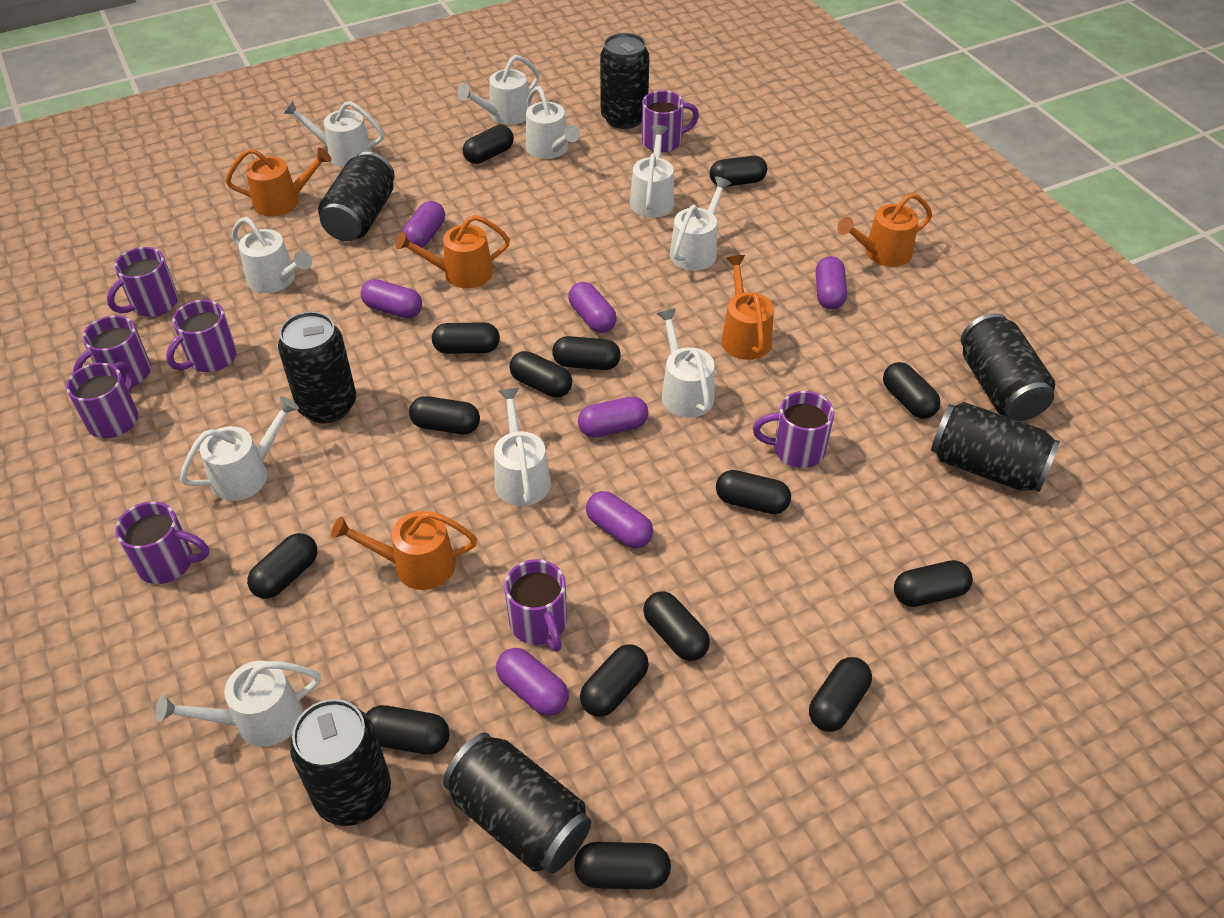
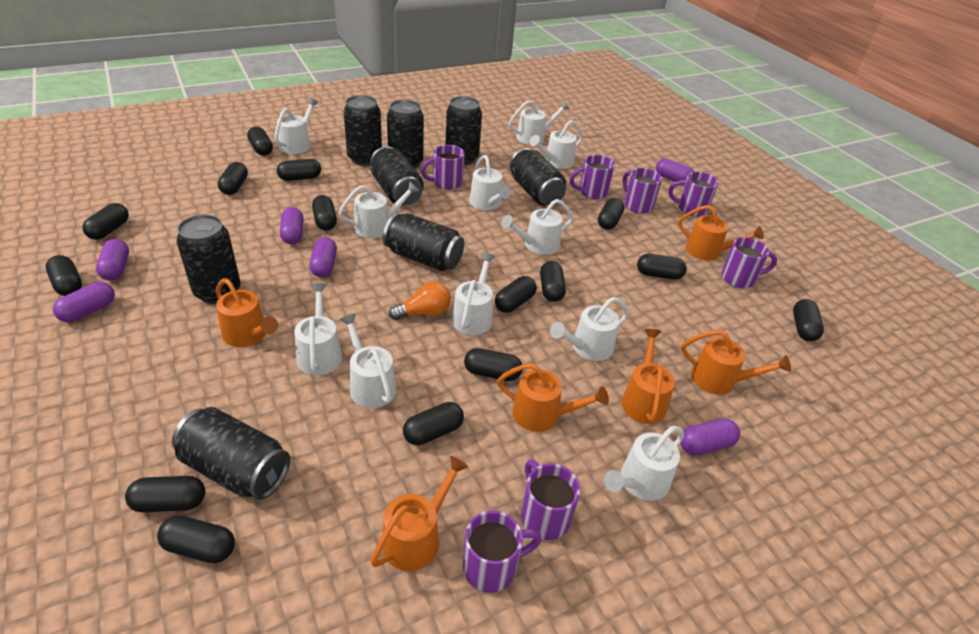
black can: 7 -> 8
orange light bulb: 0 -> 1
orange watering can: 5 -> 6
purple capsule: 7 -> 6
purple mug: 8 -> 7
white watering can: 10 -> 11

